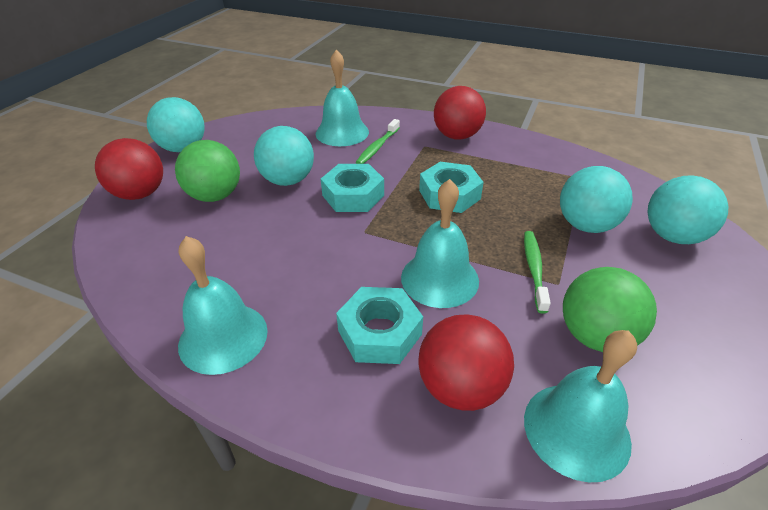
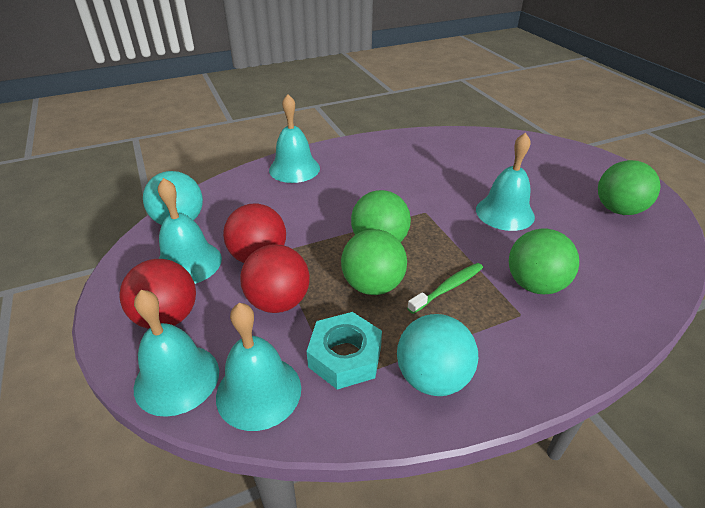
green ball: 2 -> 4
green toothbrush: 2 -> 1
turquoise ball: 4 -> 2
turquoise bell: 4 -> 5
turquoise nut: 3 -> 1

